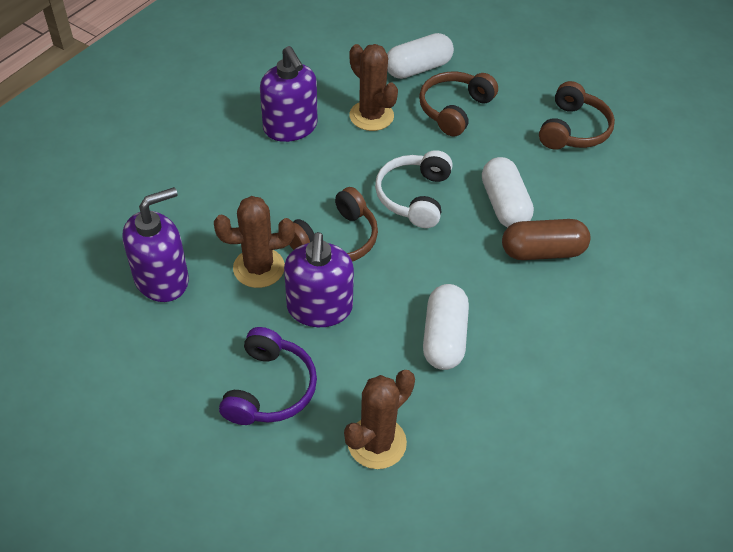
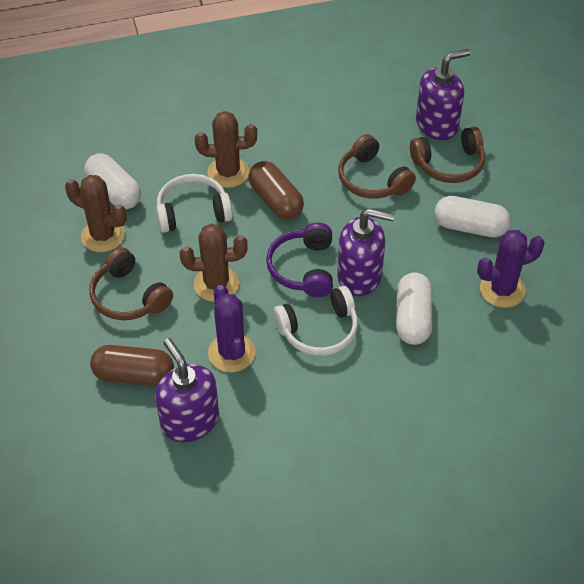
brown capsule: 1 -> 2
purple cactus: 0 -> 2
white headphones: 1 -> 2

